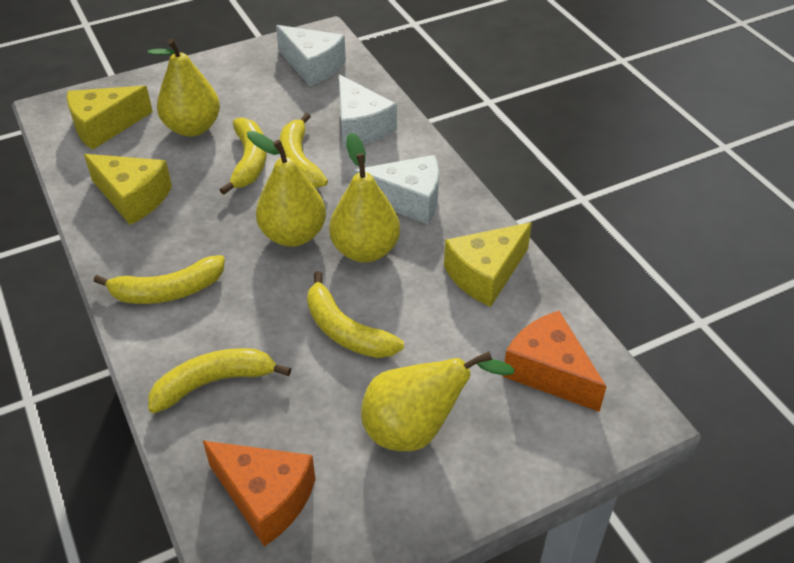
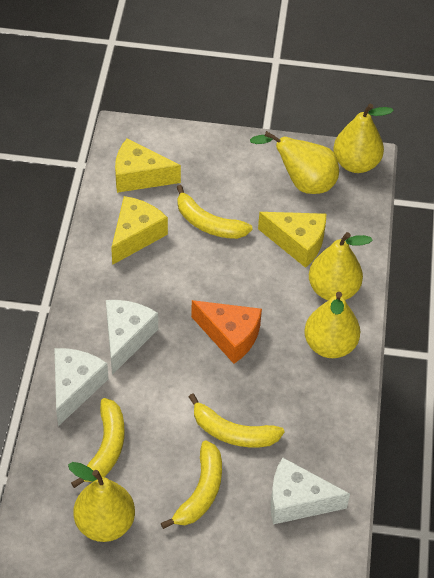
orange cheese: 2 -> 1
yellow banana: 5 -> 4
yellow pear: 4 -> 5

